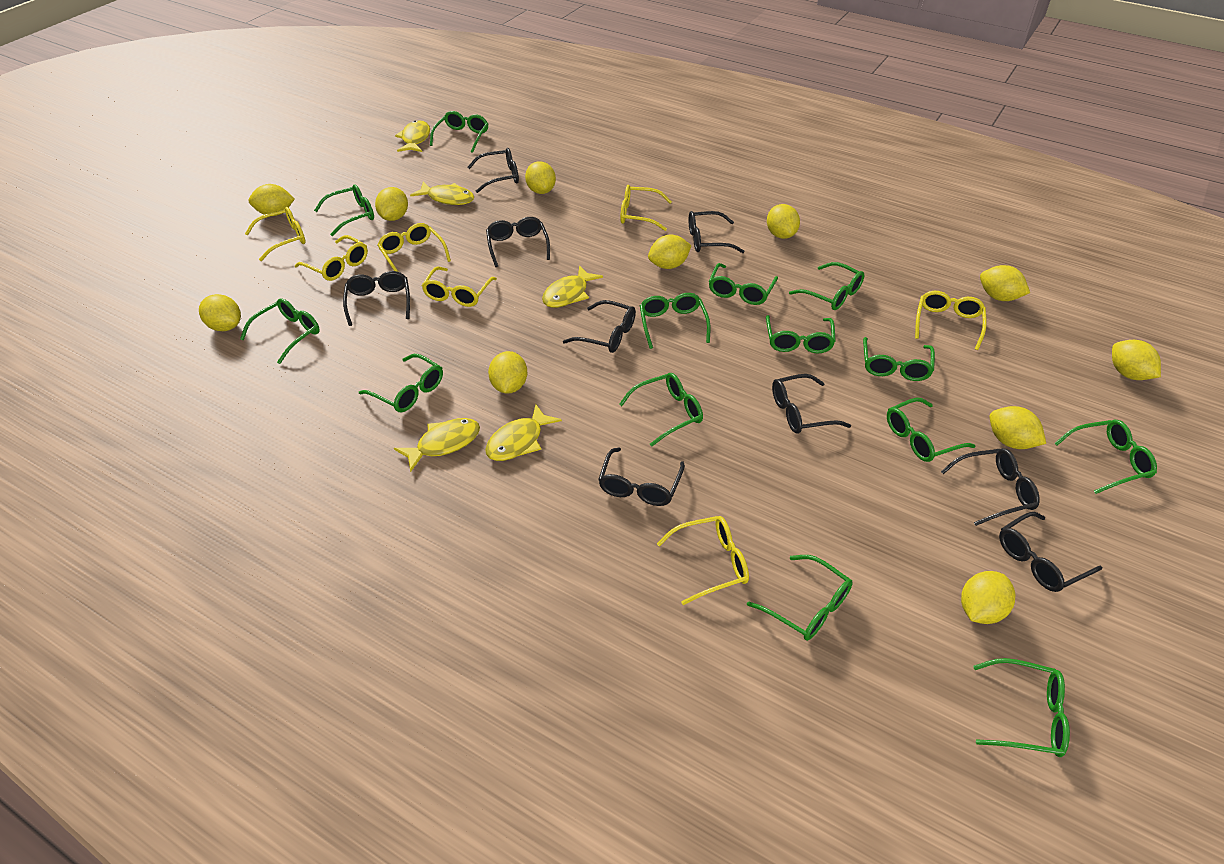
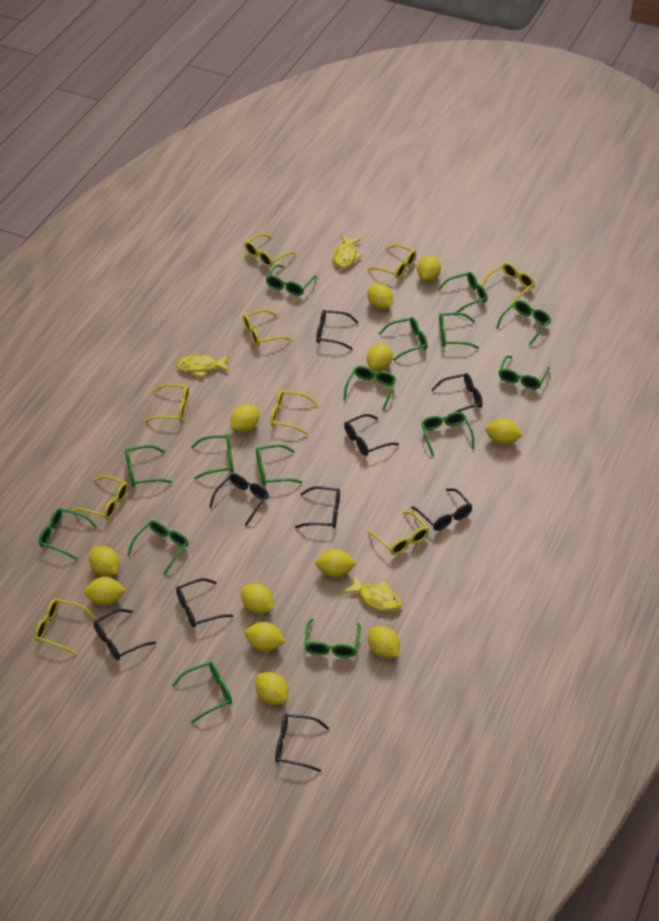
green glasses: 14 -> 15
yellow fish: 5 -> 3
yellow glasses: 7 -> 9
yellow lemon: 11 -> 12

